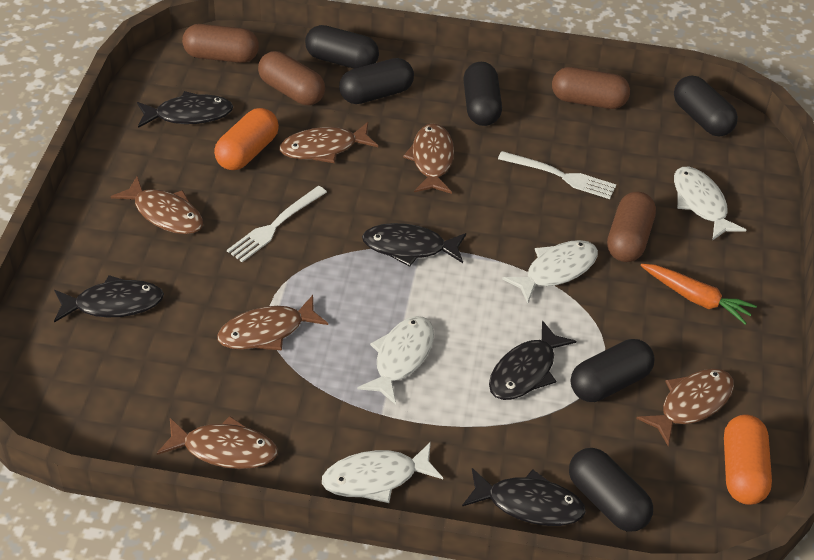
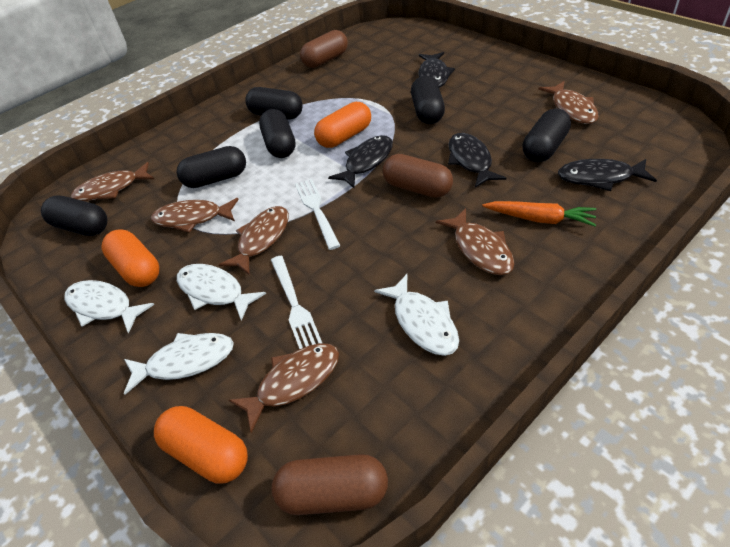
black fish: 5 -> 4
brown capsule: 4 -> 3
orange capsule: 2 -> 3

